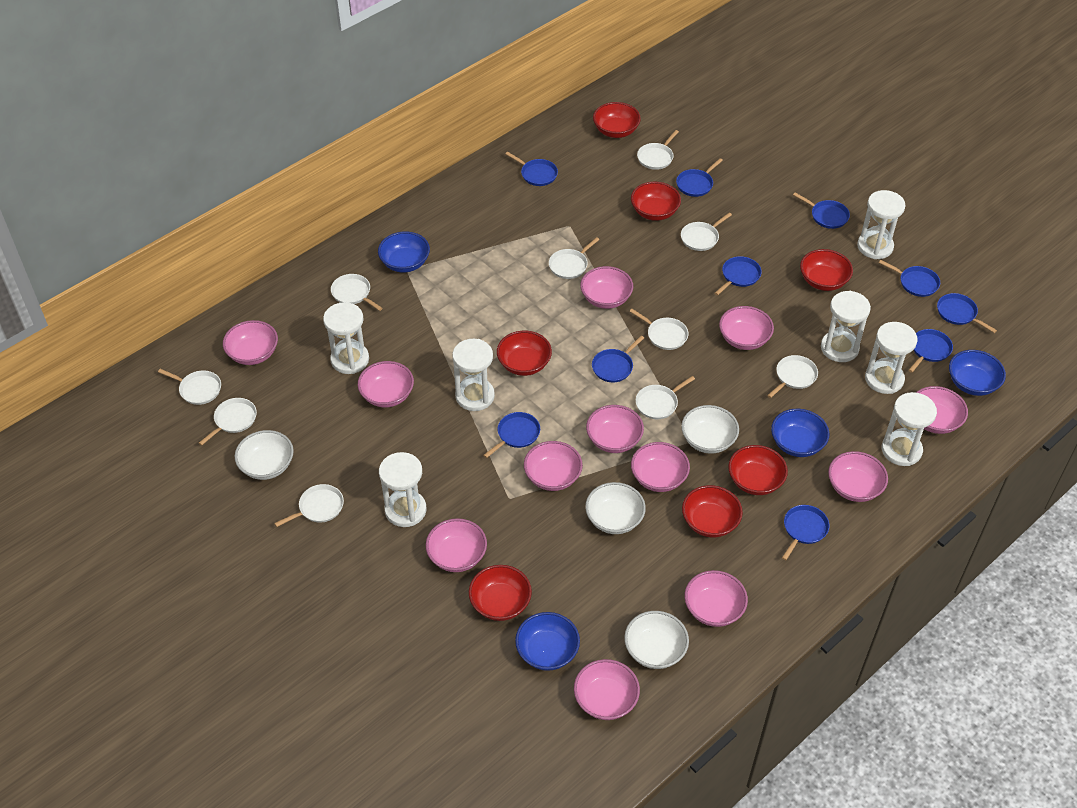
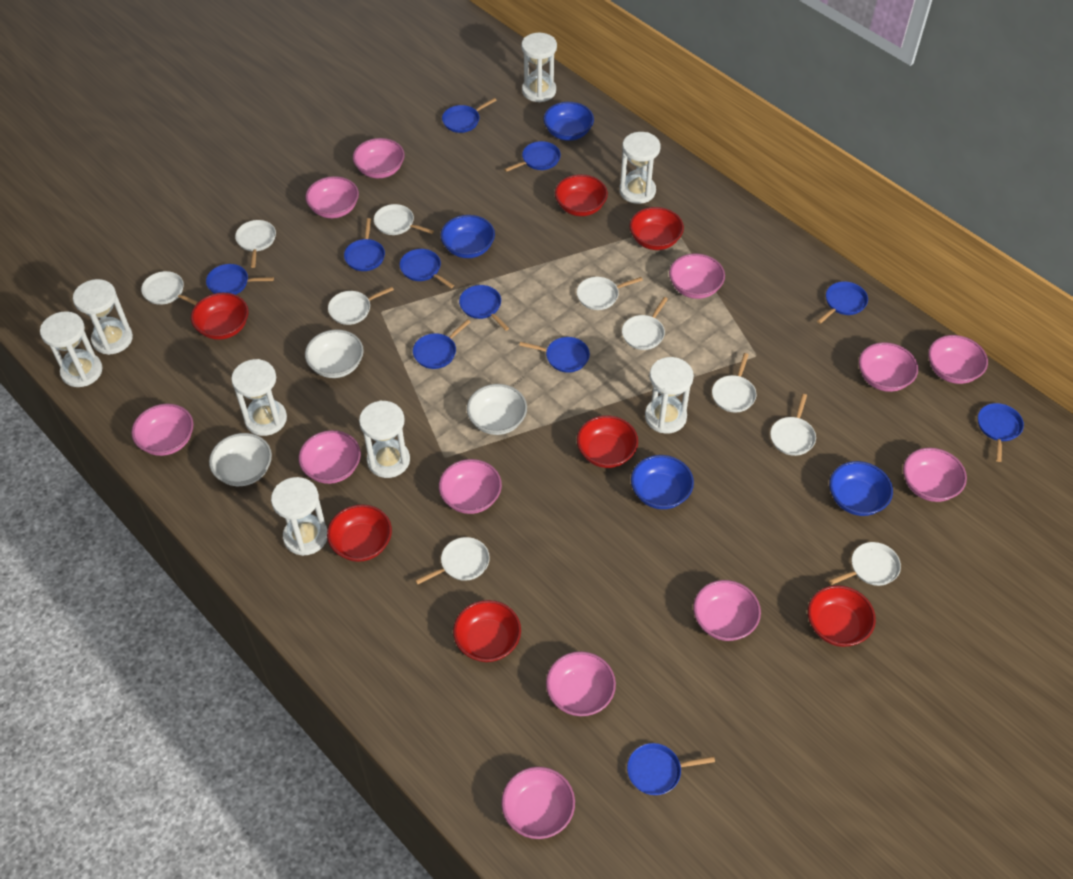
blue pan: 10 -> 11
white bowl: 4 -> 3
white hourglass: 7 -> 8

